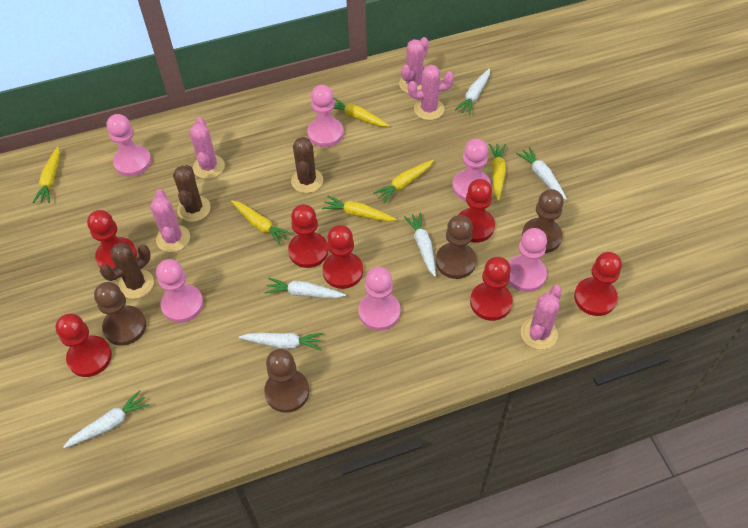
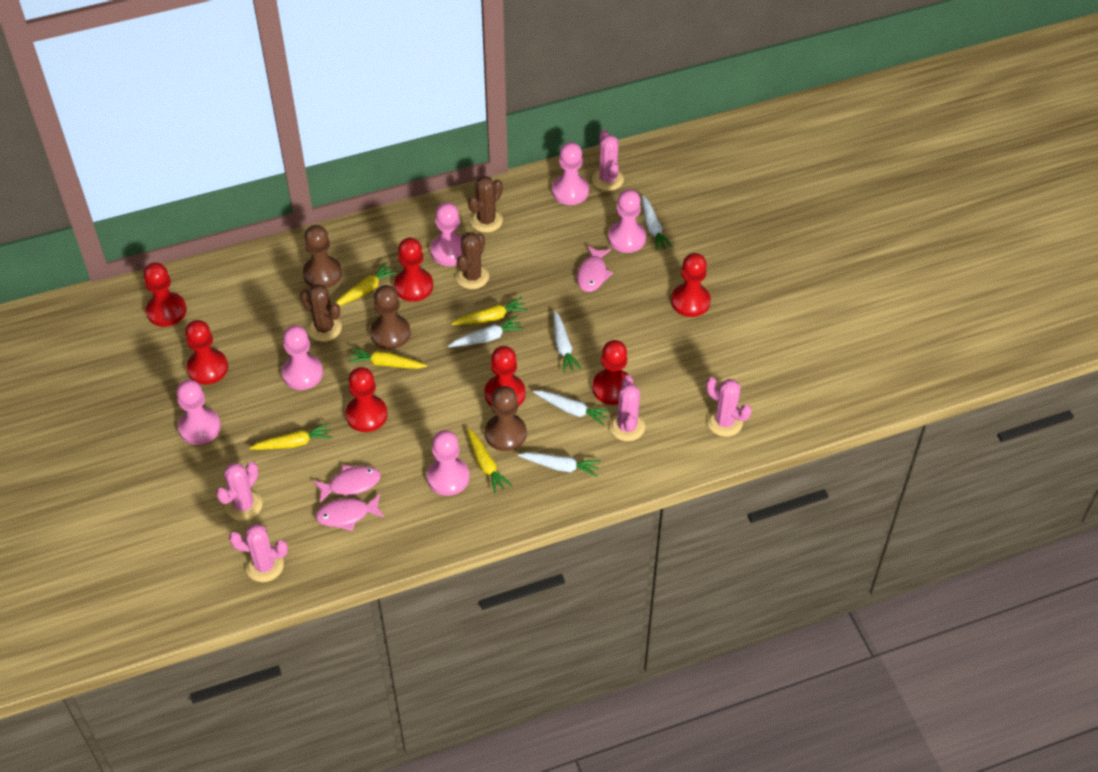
brown pawn: 4 -> 3
pink fish: 0 -> 3
white carrot: 6 -> 5
yellow carrot: 6 -> 5

